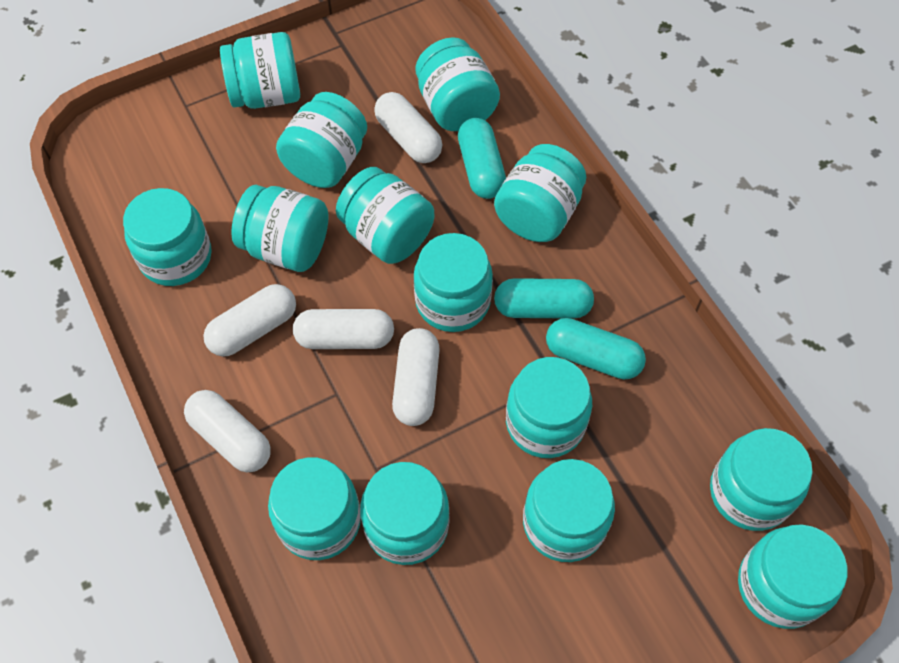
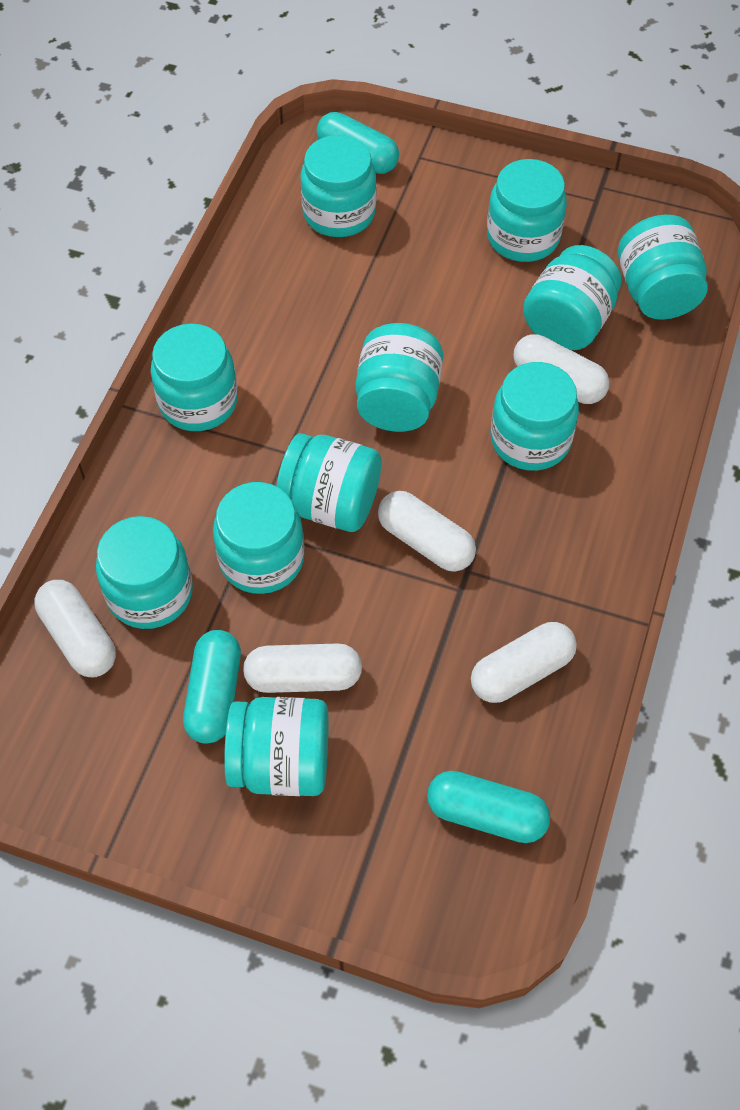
turquoise jar: 14 -> 11

